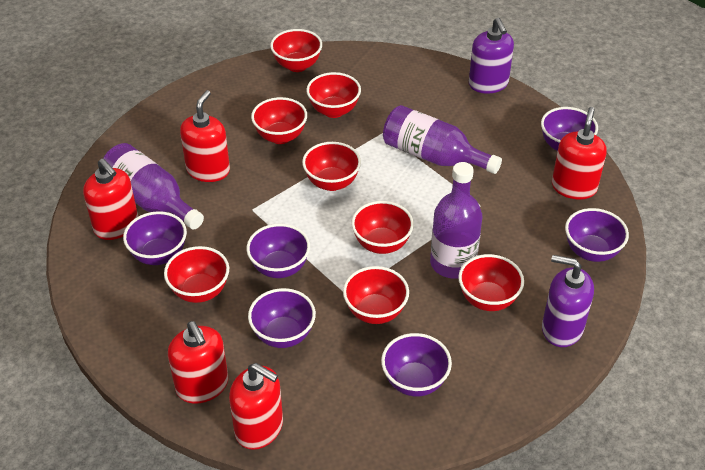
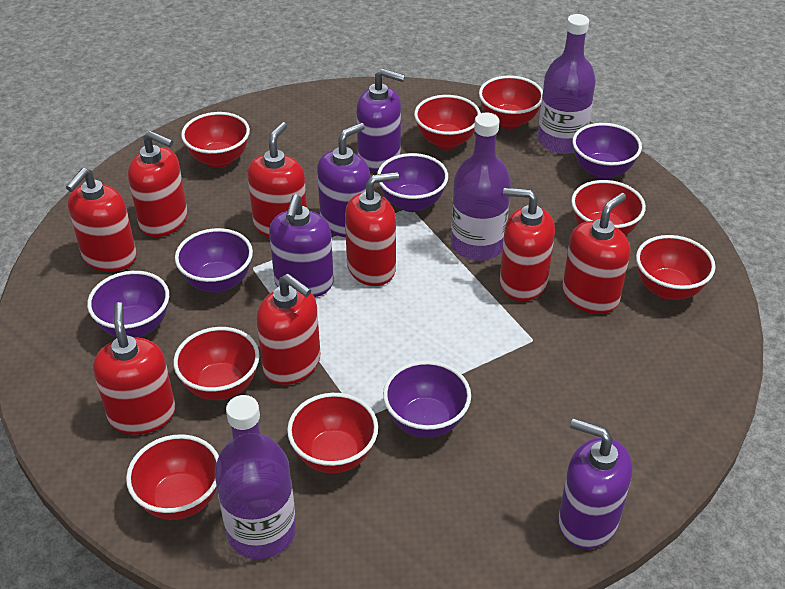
purple bowl: 6 -> 5
purple soap dispenser: 2 -> 4
red soap dispenser: 5 -> 8

